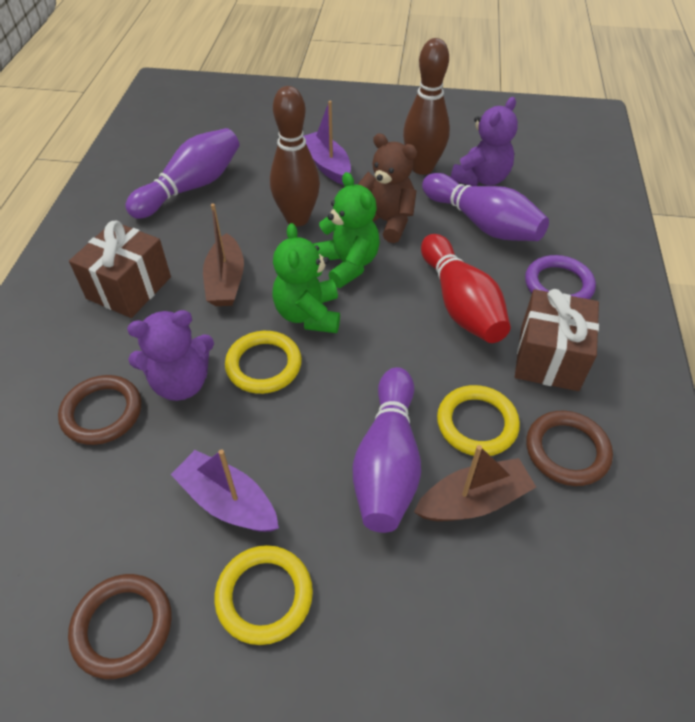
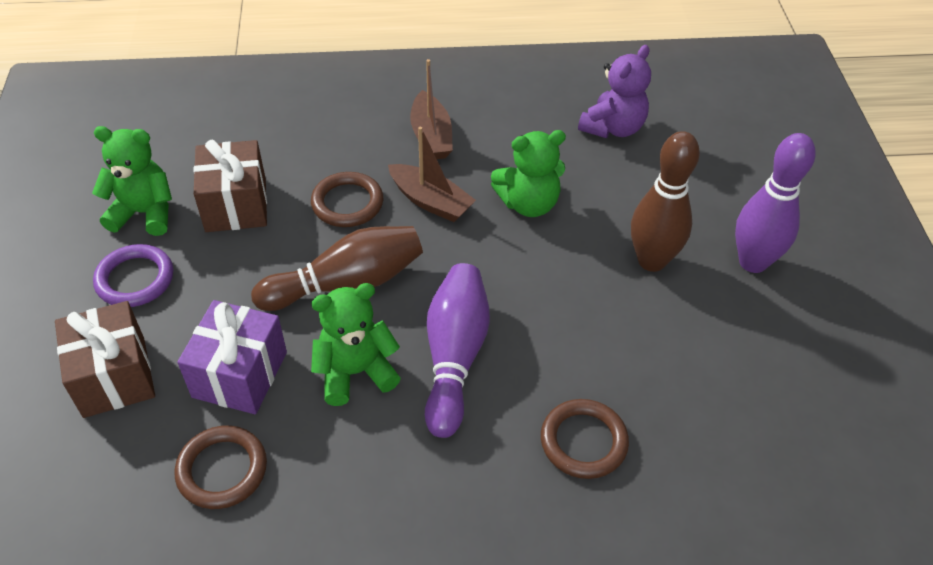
brown teddy bear: 1 -> 0
green teddy bear: 2 -> 3
purple boat: 2 -> 0
purple bowling pin: 3 -> 2
purple gift: 0 -> 1
purple teddy bear: 2 -> 1
red bowling pin: 1 -> 0
yellow ring: 3 -> 0

